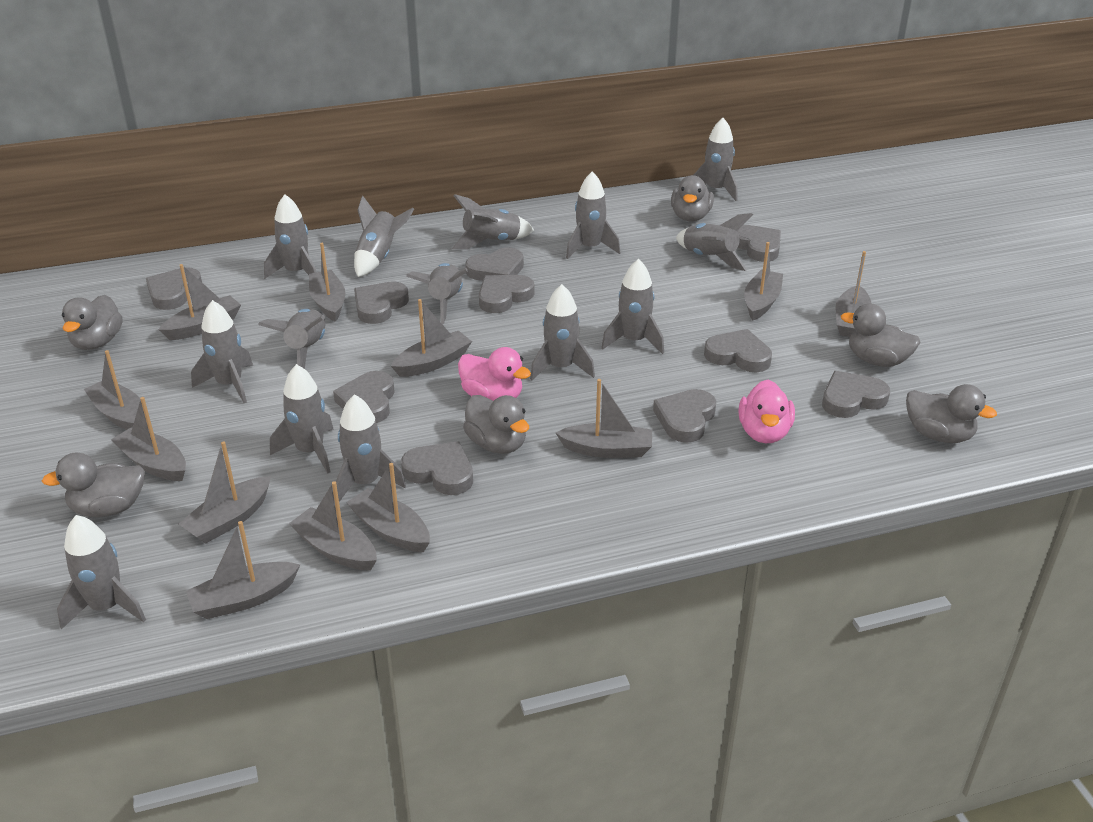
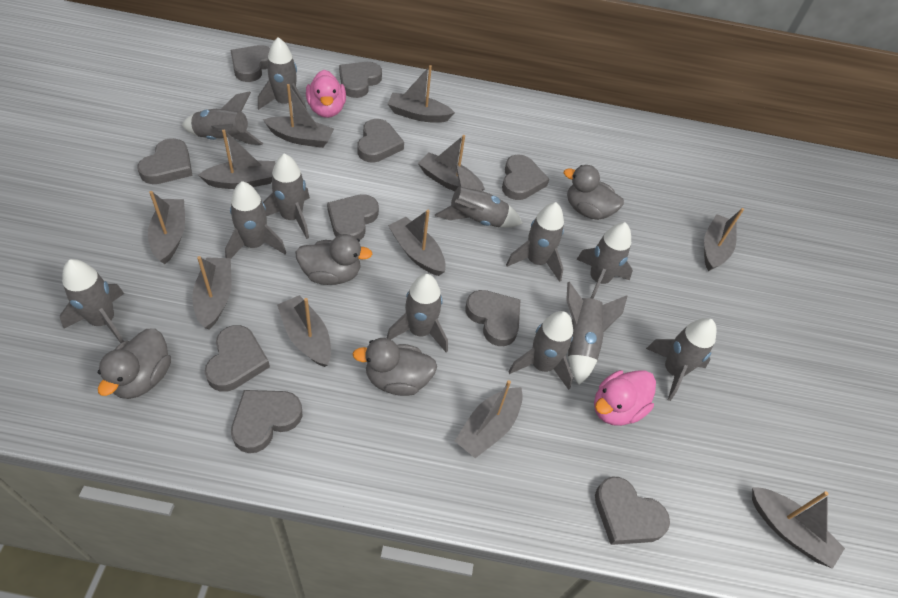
grey boat: 12 -> 11
grey duck: 6 -> 4
grey rocket: 14 -> 12

